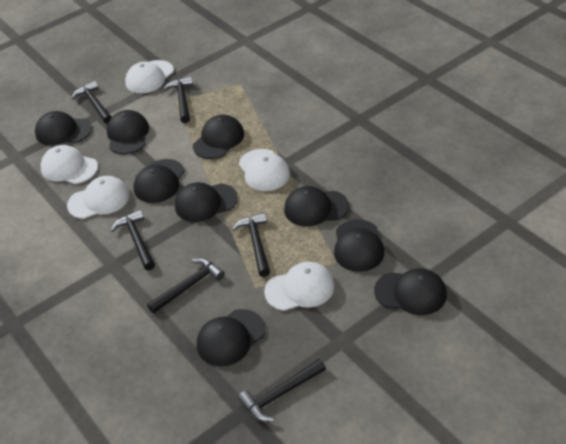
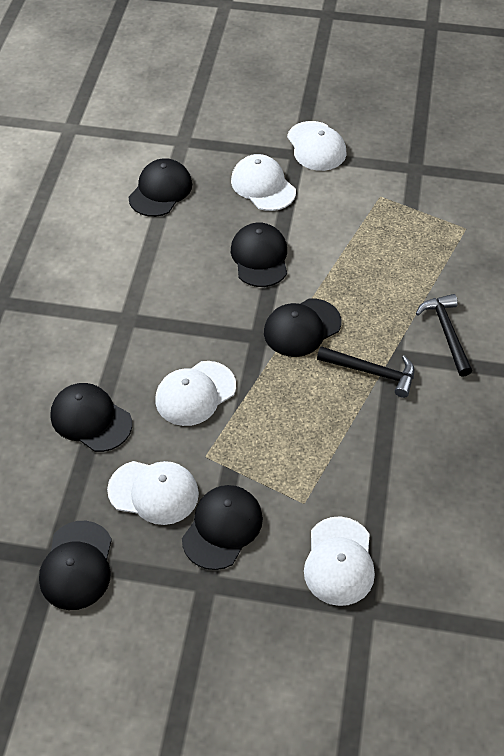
black cap: 9 -> 6
black hammer: 6 -> 2

